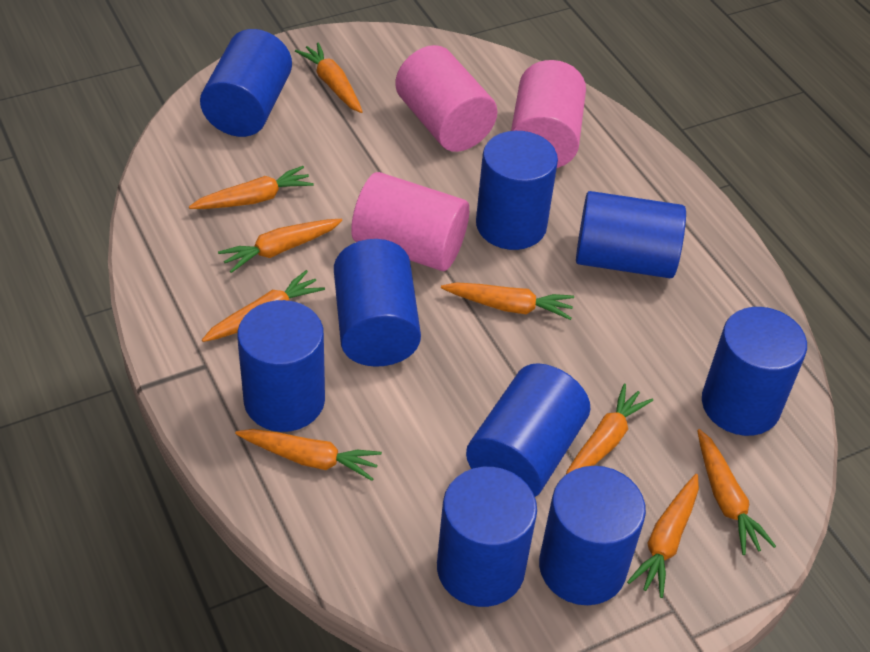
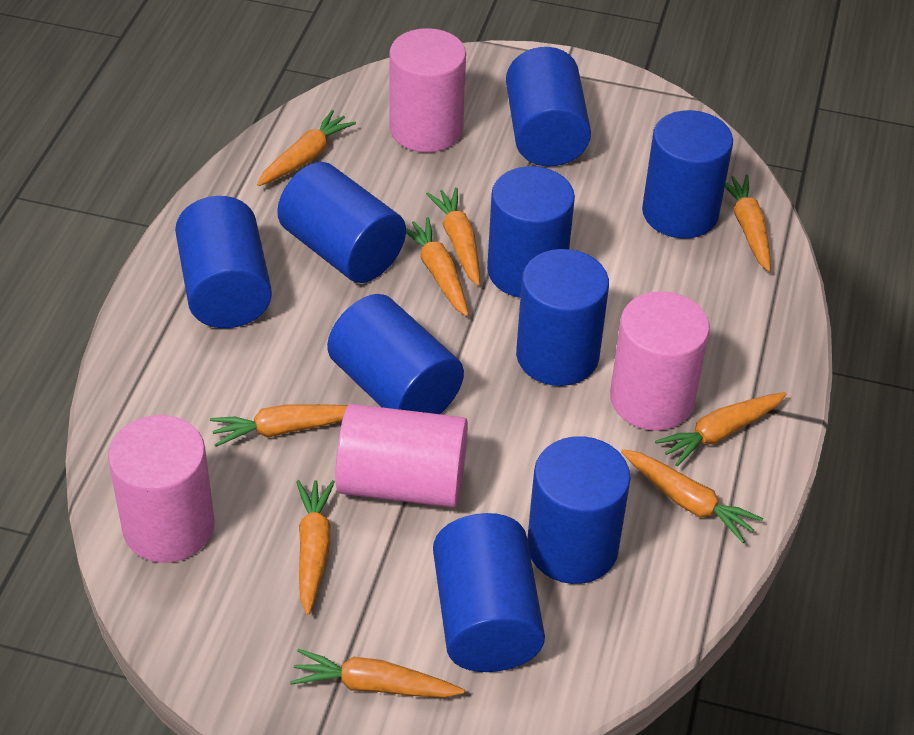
pink cylinder: 3 -> 4

